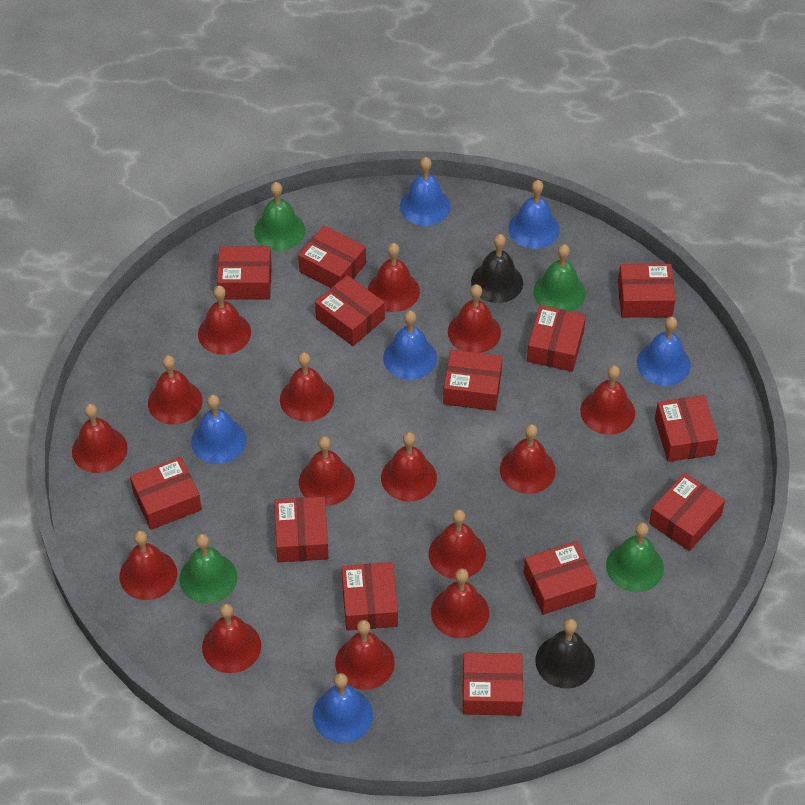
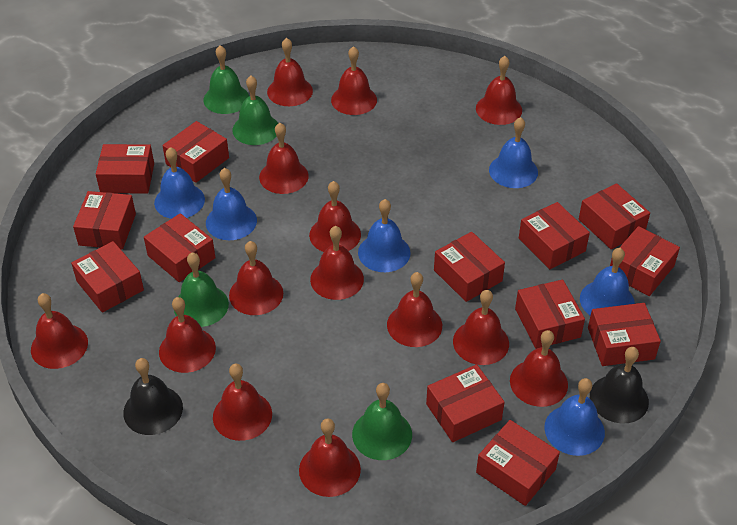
red bell: 15 -> 14

